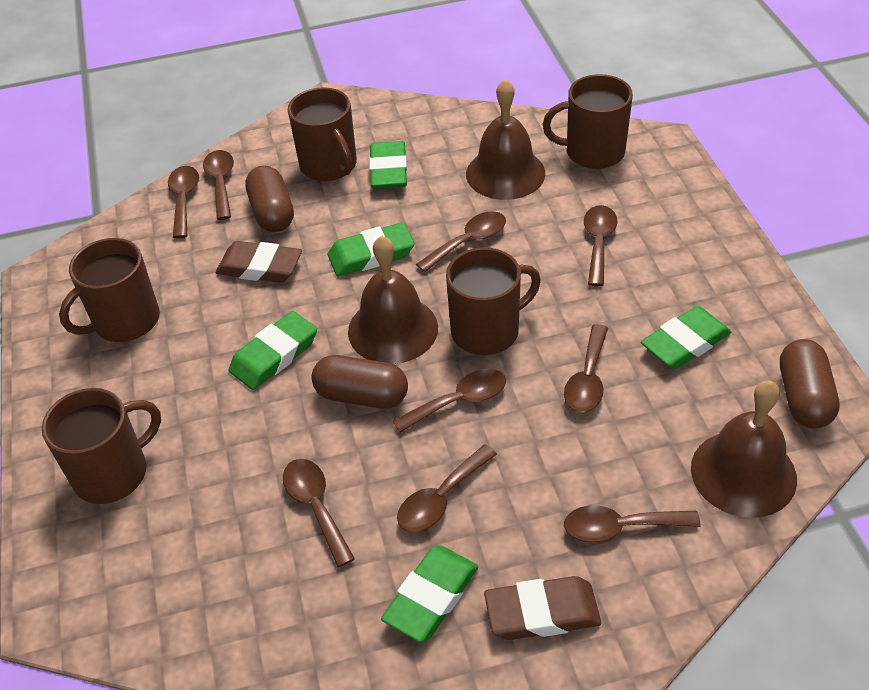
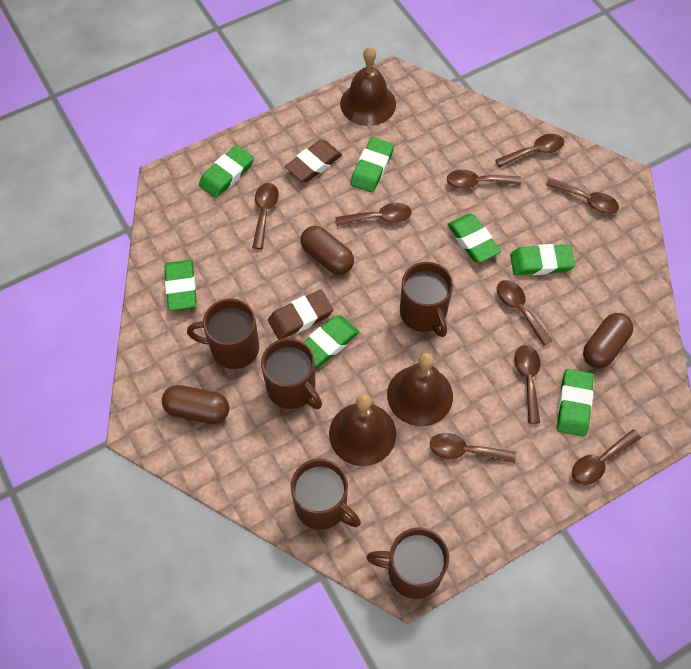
green eraser: 5 -> 7

